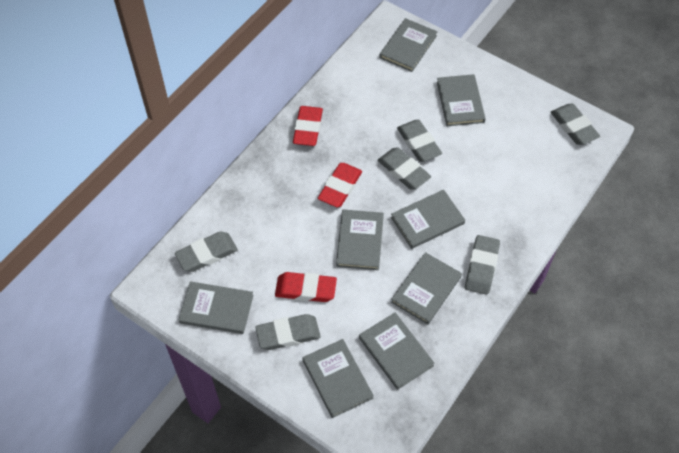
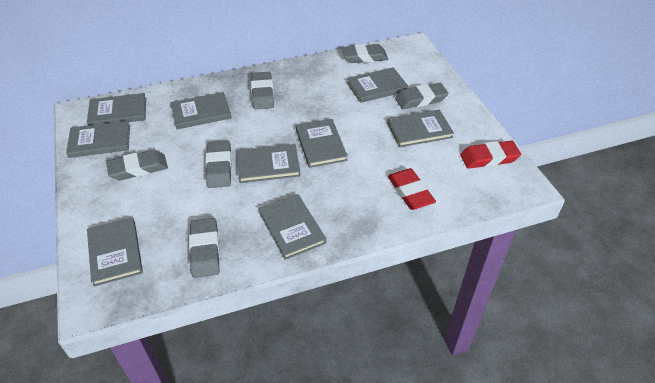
grey book: 8 -> 9
red eraser: 3 -> 2

